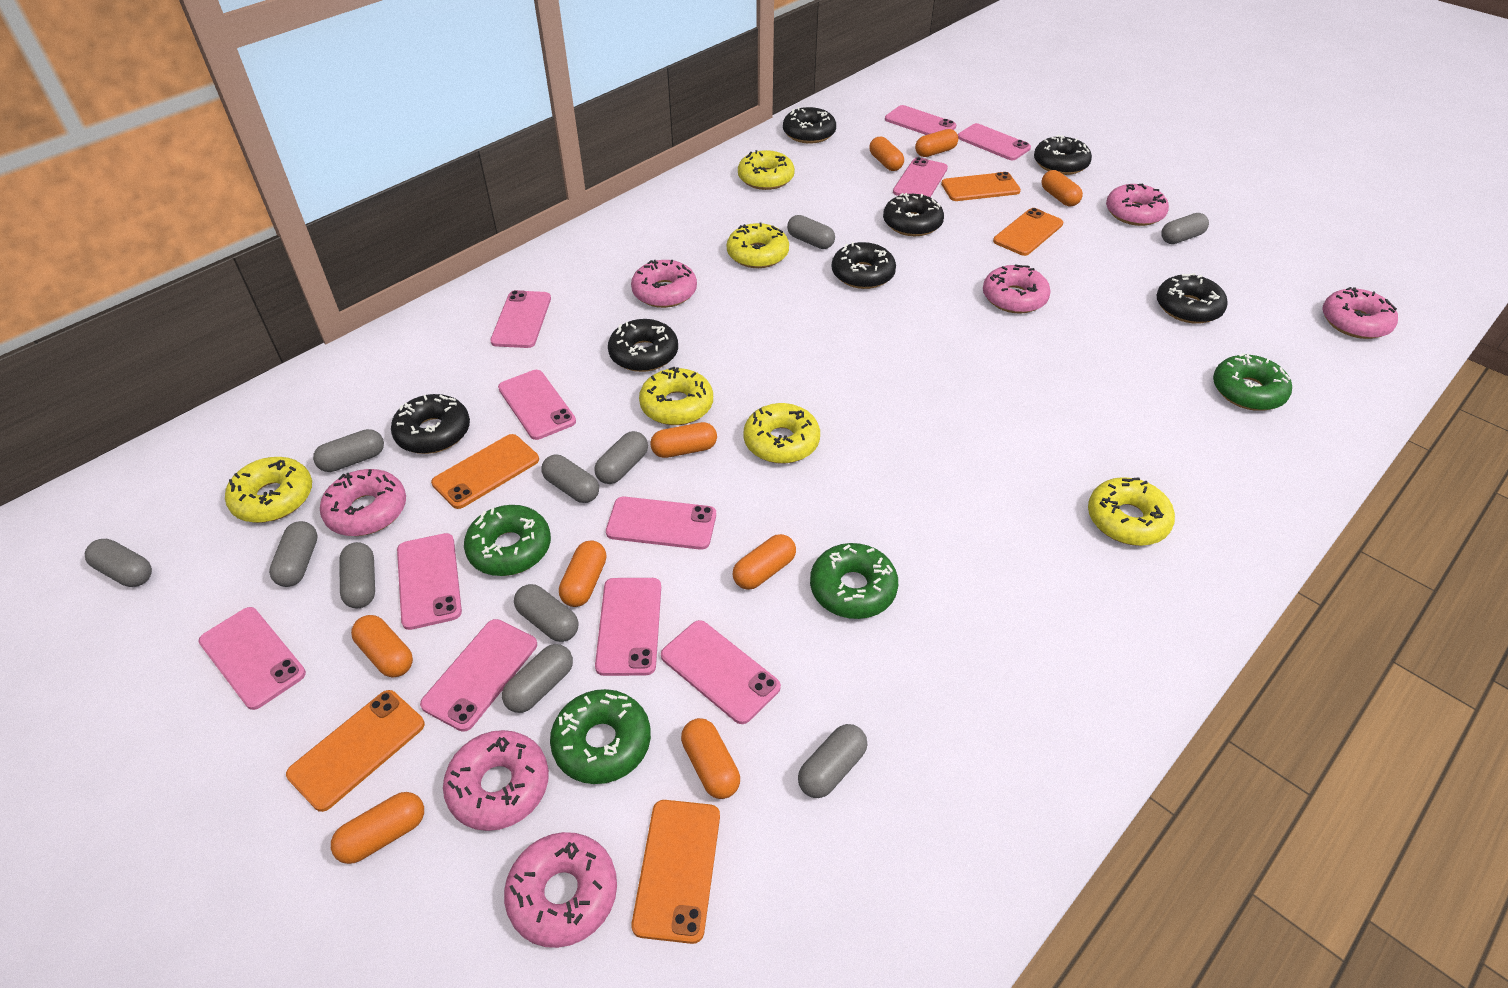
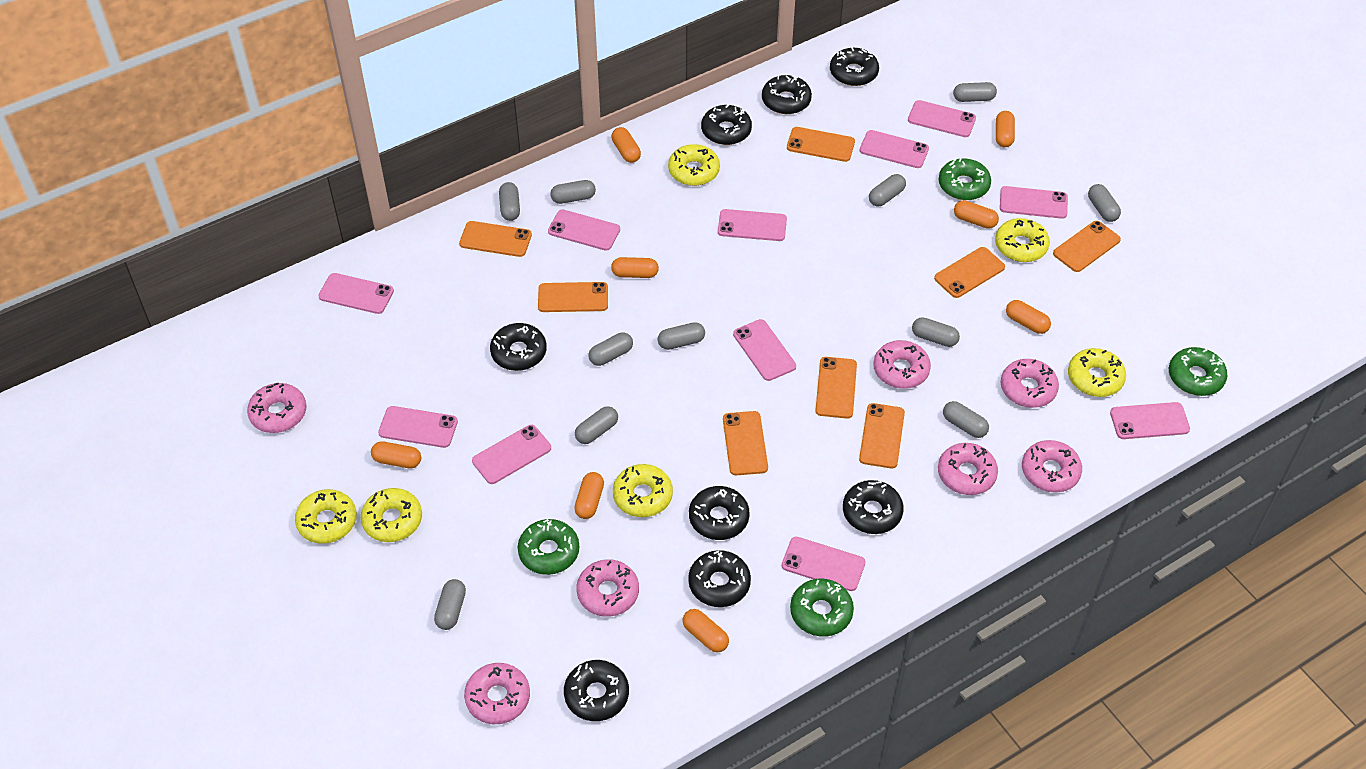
black donut: 7 -> 8
orange capsule: 9 -> 8
orange phone: 5 -> 8

